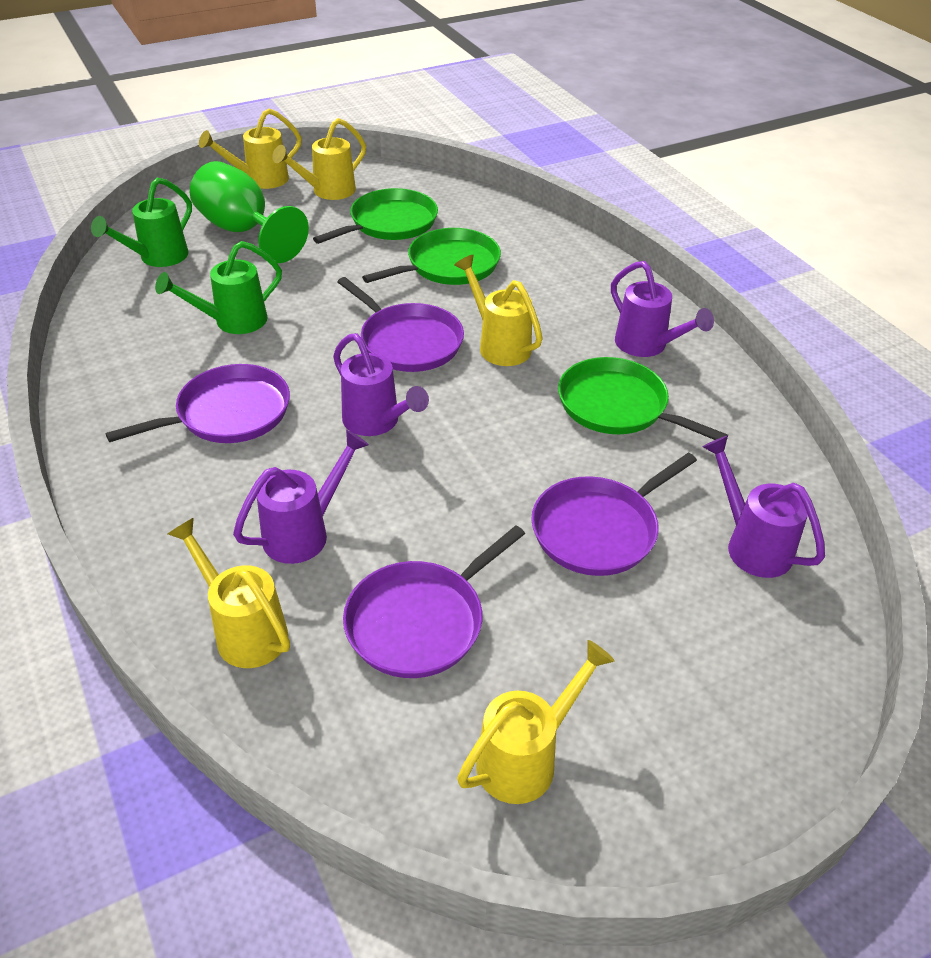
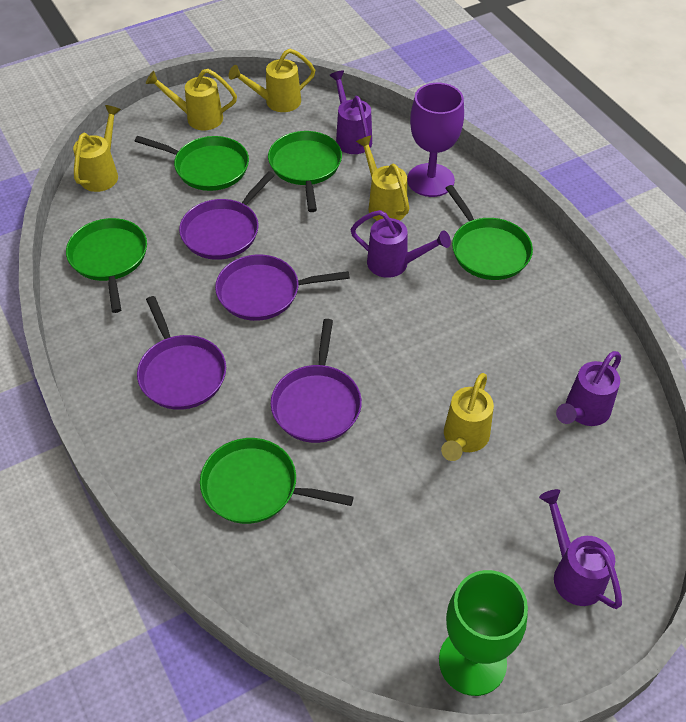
green pan: 3 -> 5
green watering can: 2 -> 0
purple goblet: 0 -> 1

